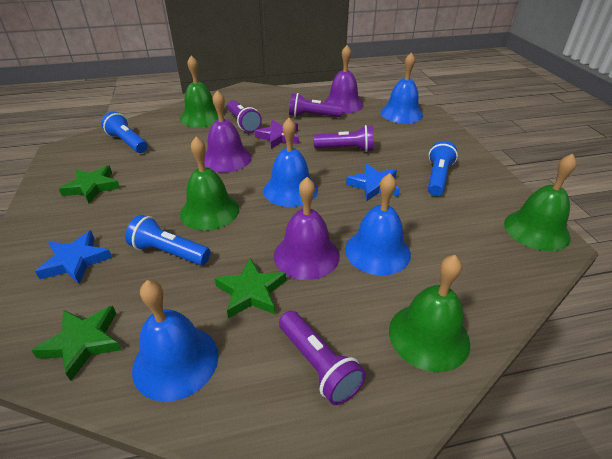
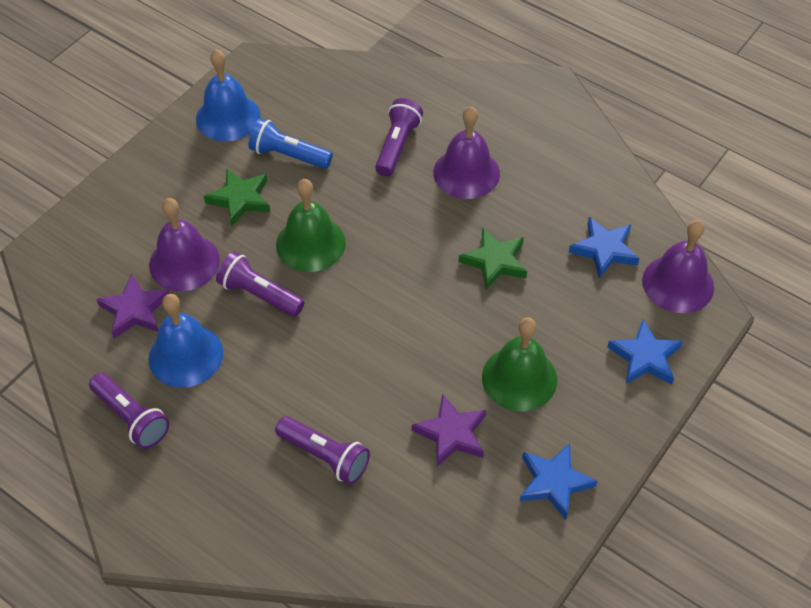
blue bell: 4 -> 2
blue flashlight: 3 -> 1
blue star: 2 -> 3
green bell: 4 -> 2
green star: 3 -> 2
purple star: 1 -> 2

